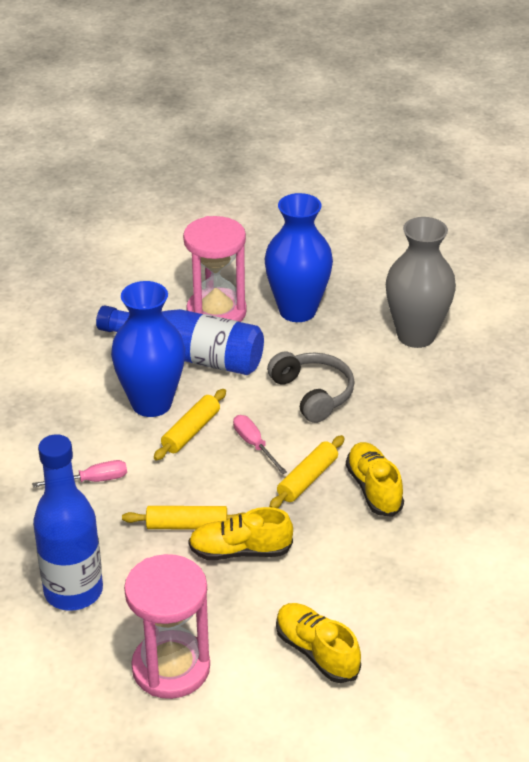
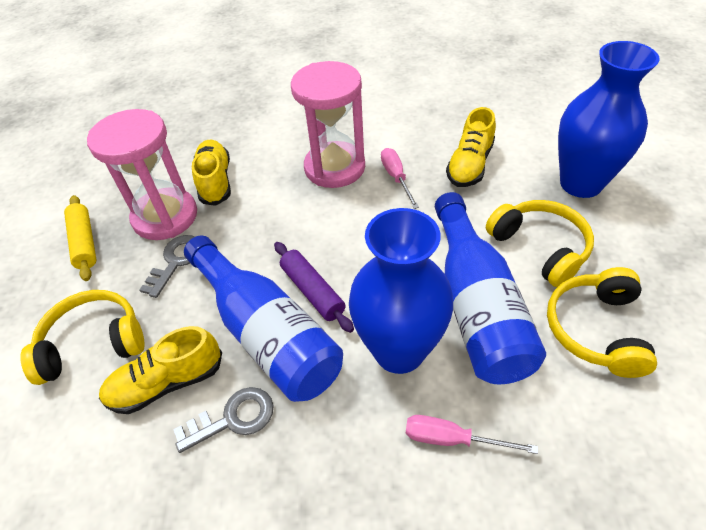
grey headphones: 1 -> 0
grey key: 0 -> 2
grey vase: 1 -> 0
purple rolling pin: 0 -> 1
yellow headphones: 0 -> 3
yellow rolling pin: 3 -> 1

